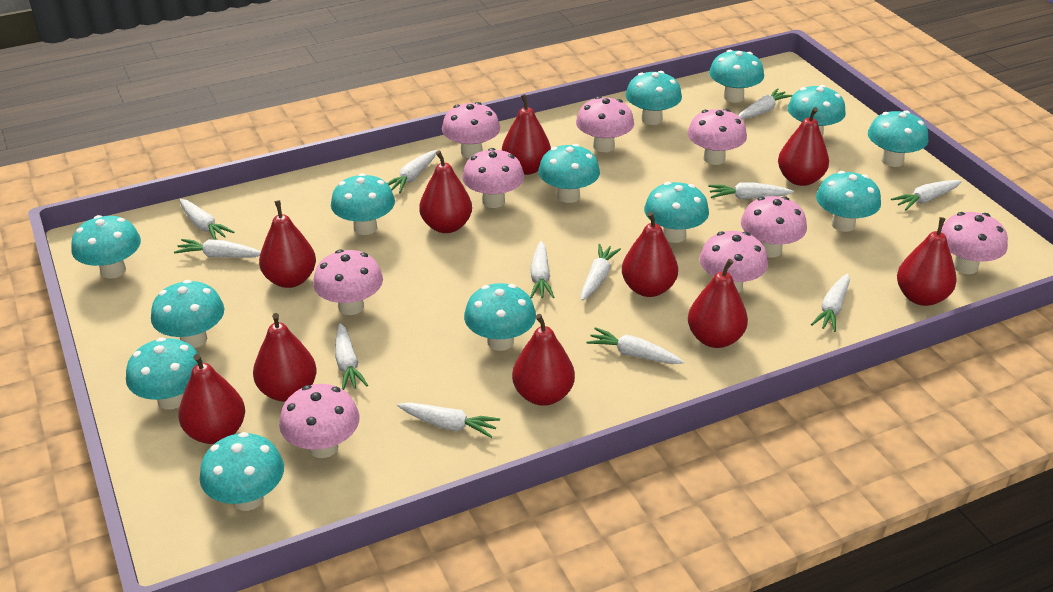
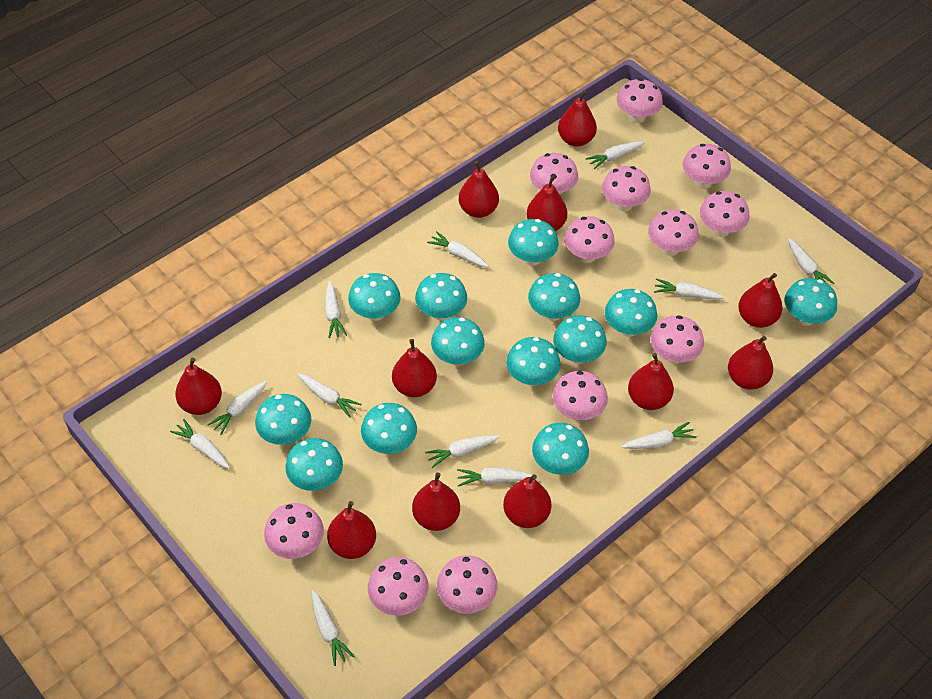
pink mushroom: 9 -> 12
red pear: 10 -> 11

